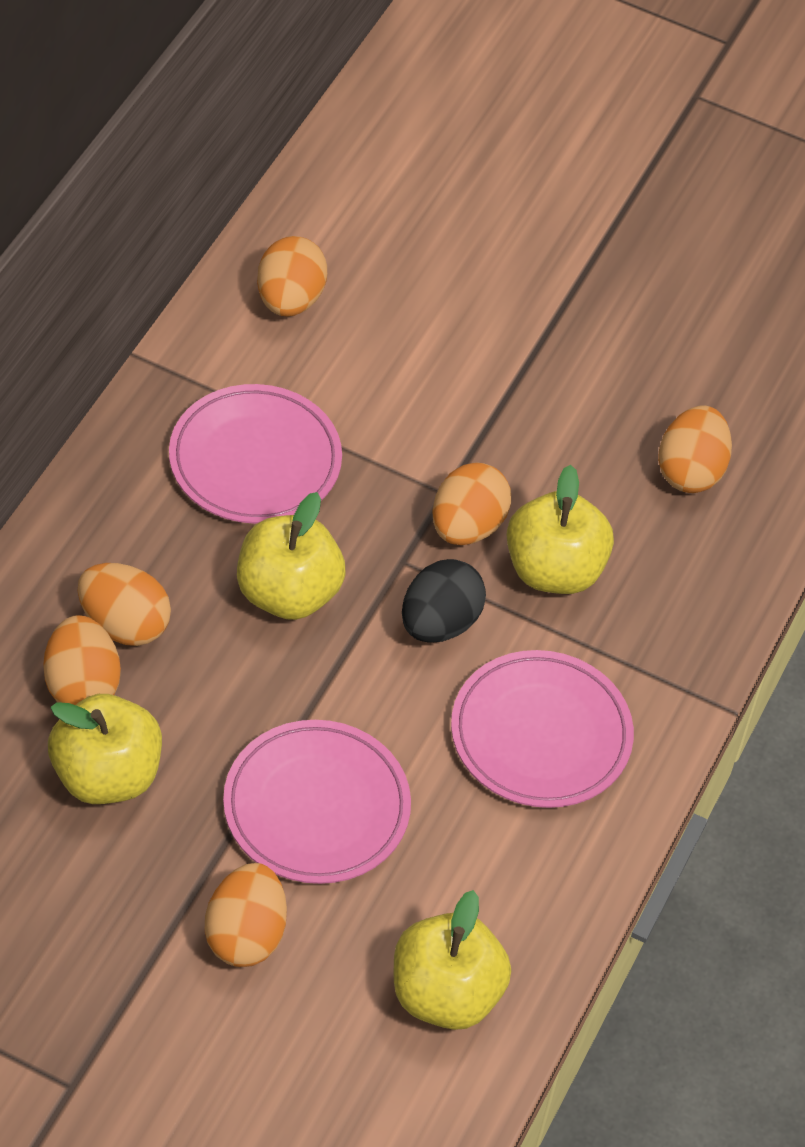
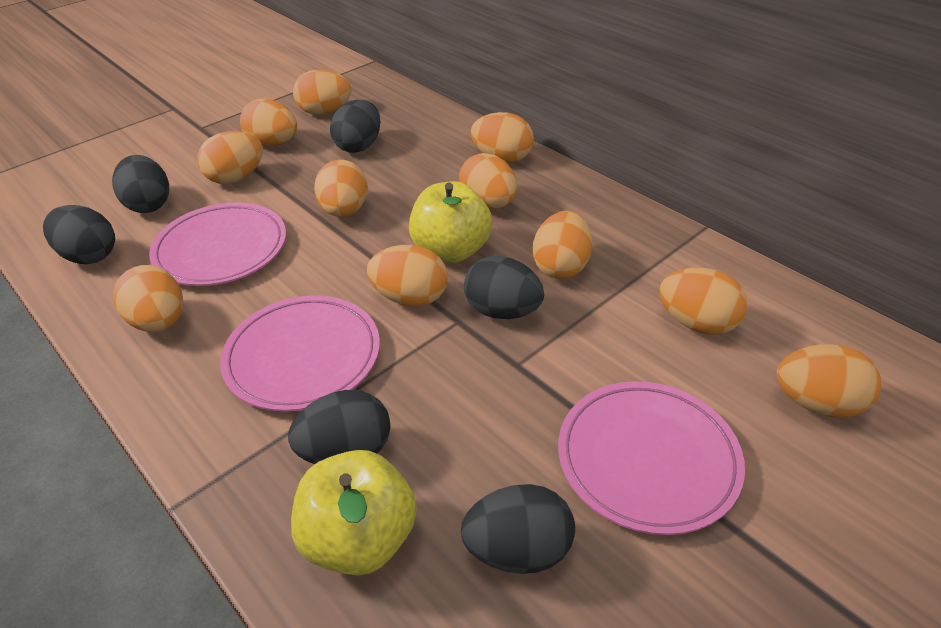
black egg: 1 -> 6
orange egg: 6 -> 11
yellow apple: 4 -> 2

